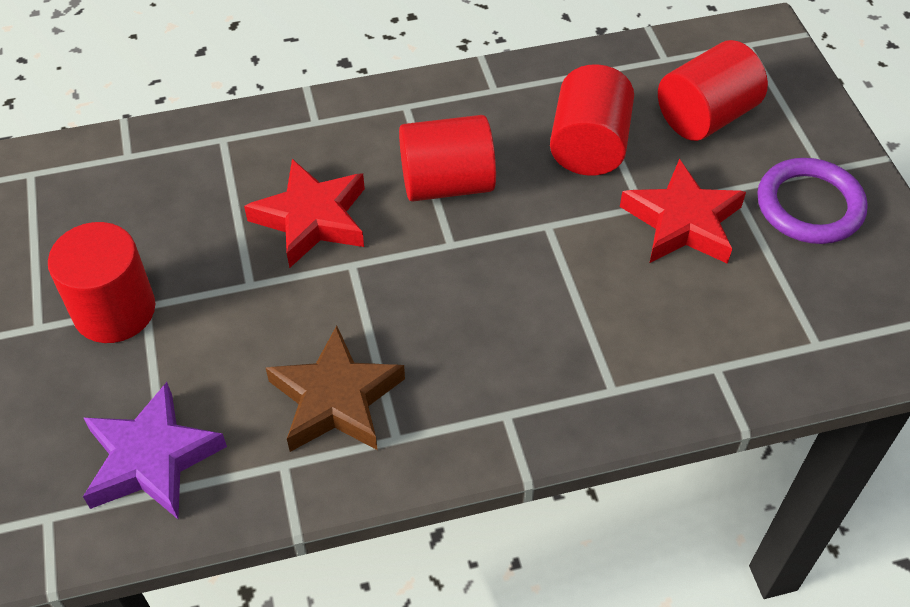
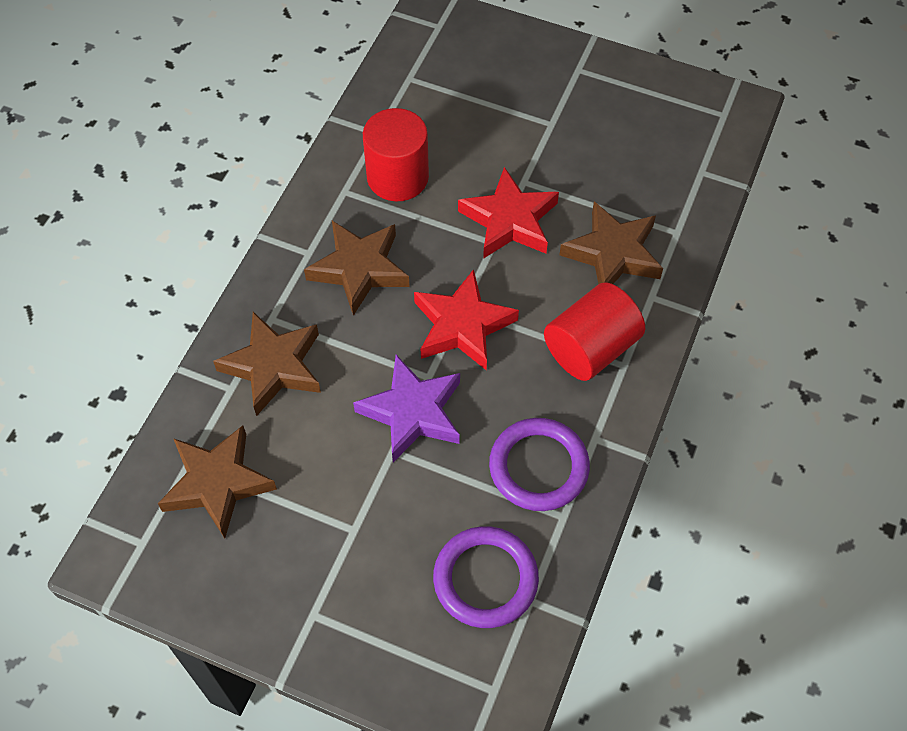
brown star: 1 -> 4
purple ring: 1 -> 2
red cylinder: 4 -> 2

